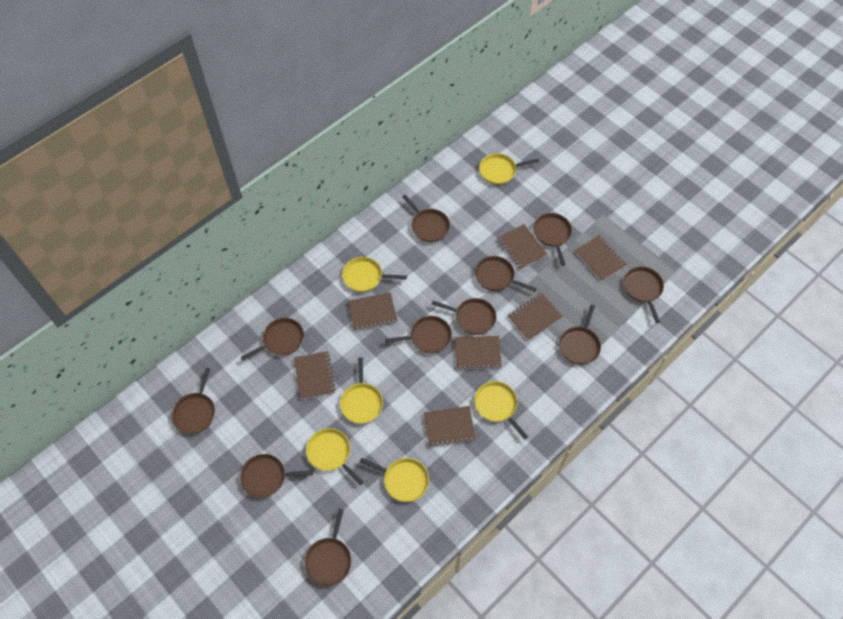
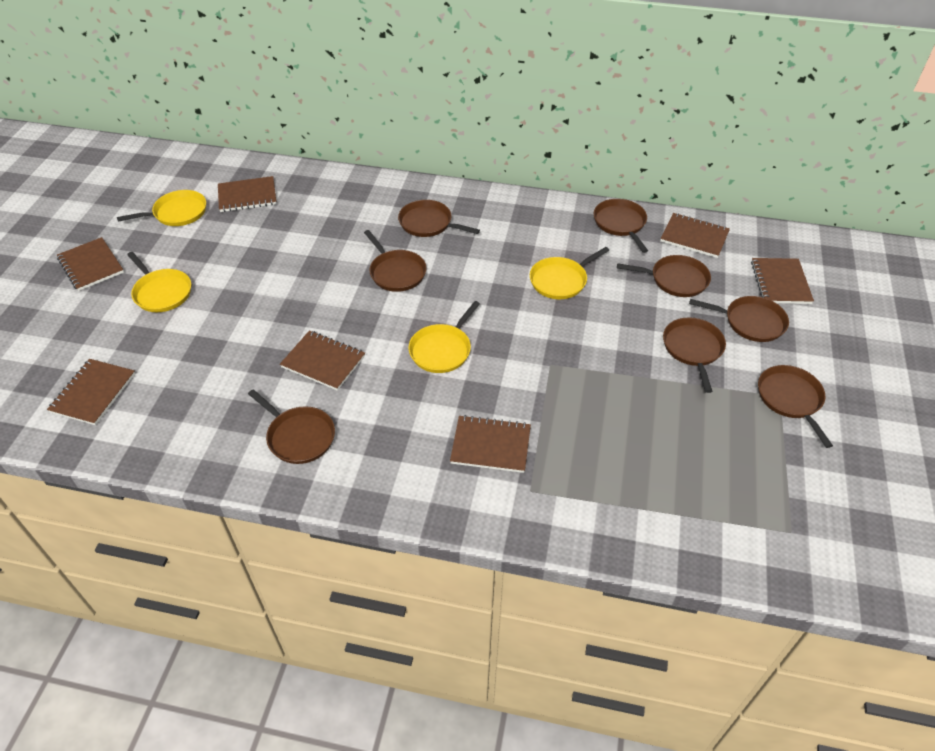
brown pan: 11 -> 8
yellow pan: 6 -> 4

